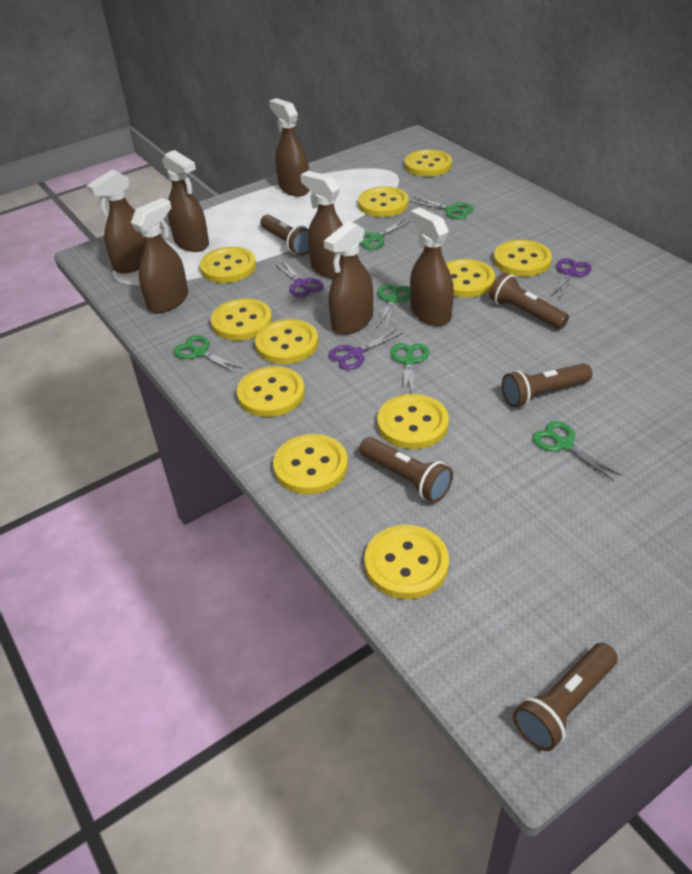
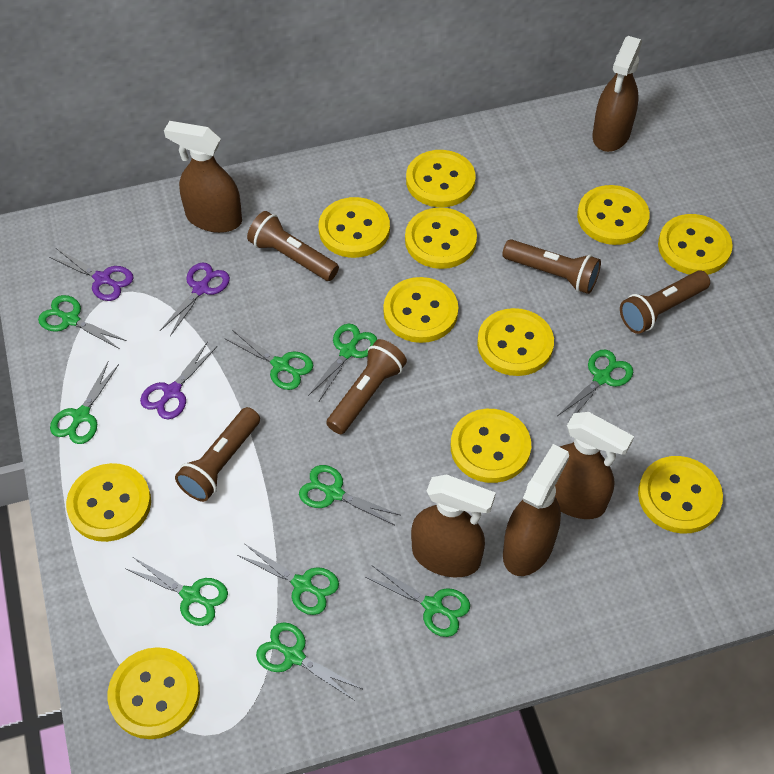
brown spray bottle: 7 -> 5
green scissors: 6 -> 10

